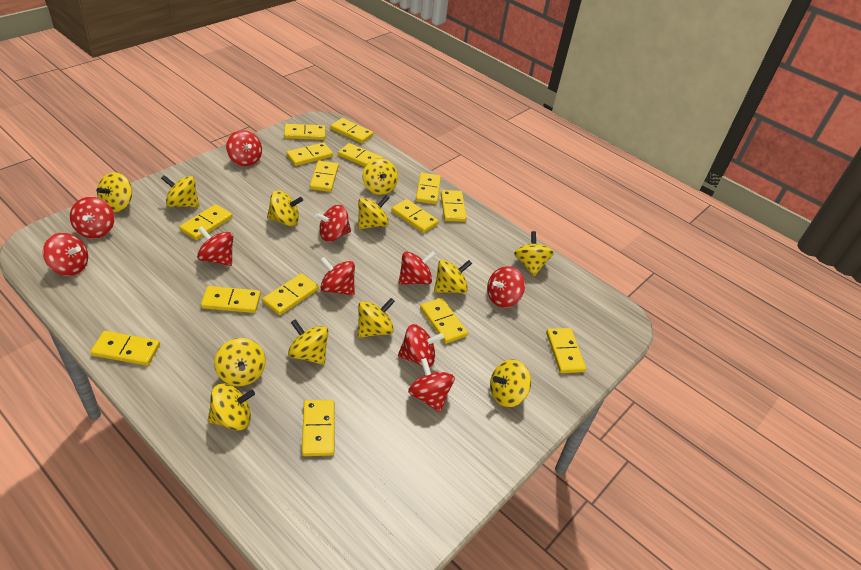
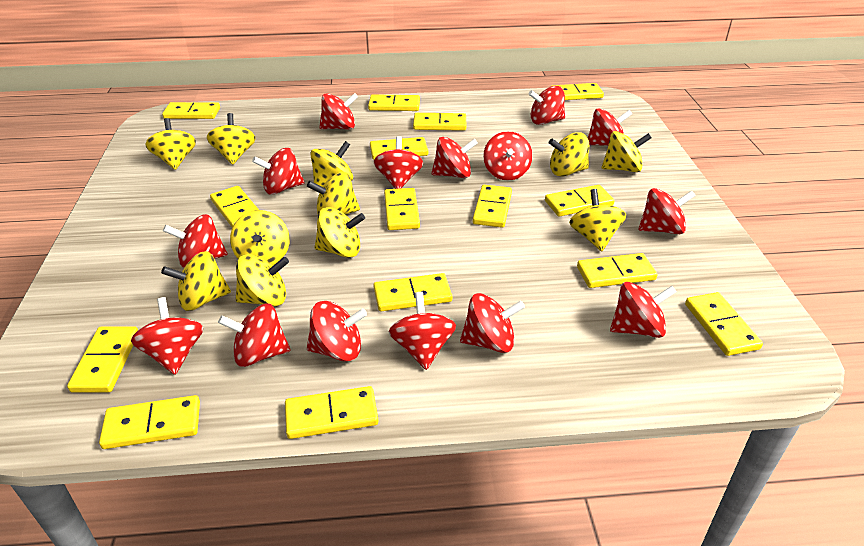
red spinning top: 10 -> 15
yellow spinning top: 12 -> 11

